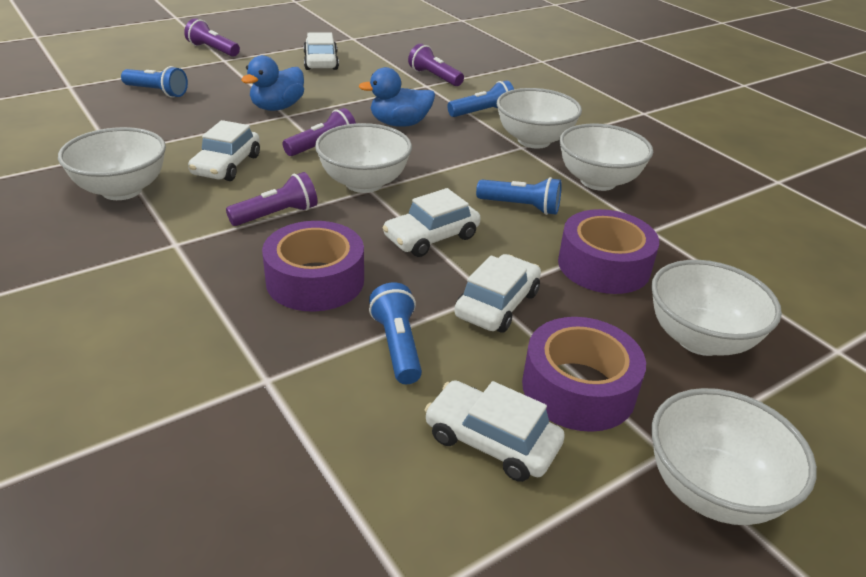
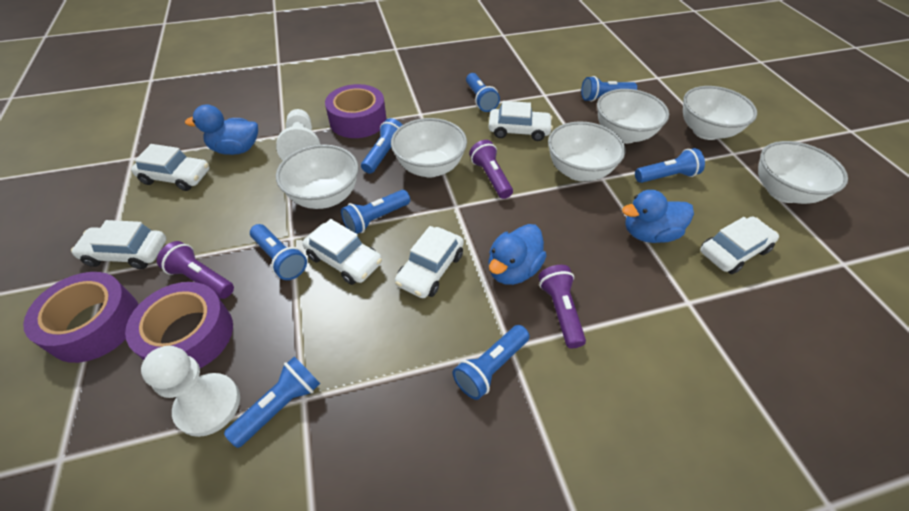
blue duck: 2 -> 3
blue flashlight: 4 -> 8
purple flashlight: 4 -> 3
white car: 5 -> 6
white pawn: 0 -> 2

